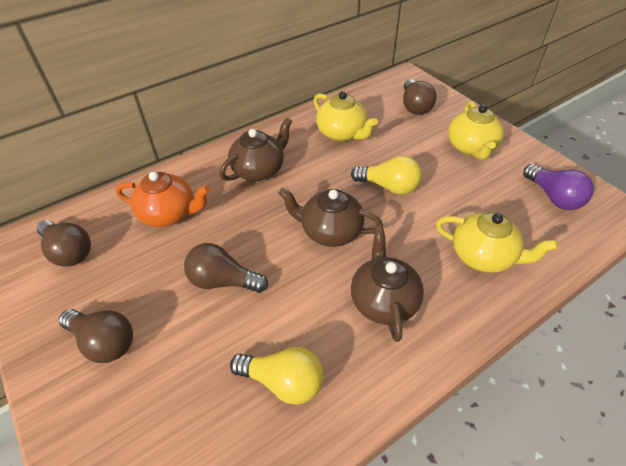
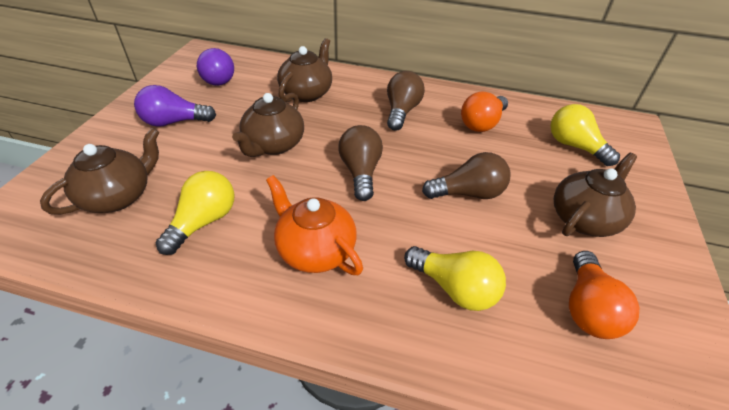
brown light bulb: 4 -> 3
brown teapot: 3 -> 4
orange light bulb: 0 -> 2
purple light bulb: 1 -> 2
yellow light bulb: 2 -> 3
yellow teapot: 3 -> 0

